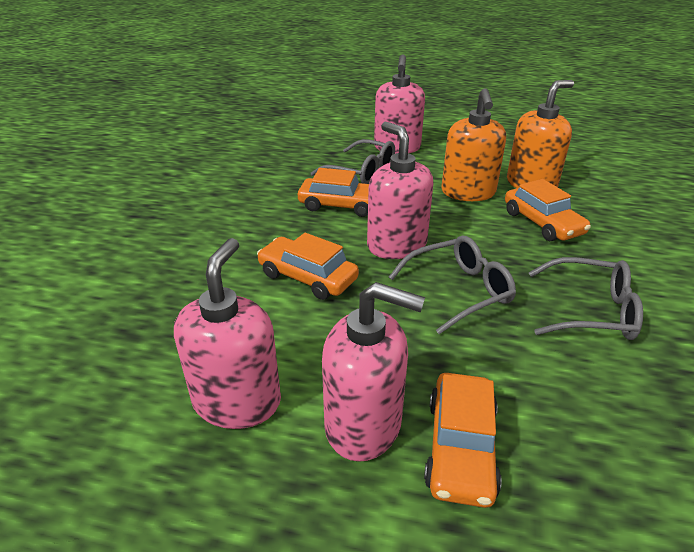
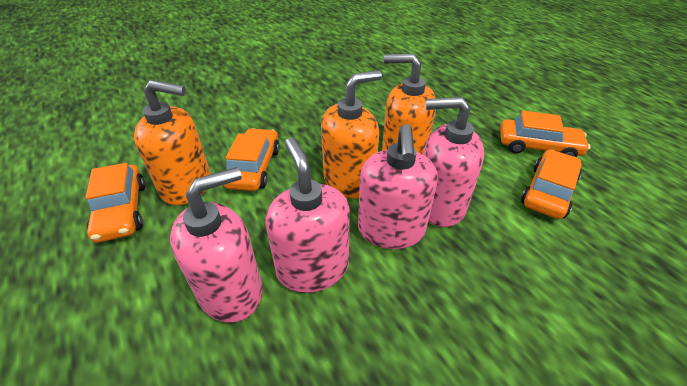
grey glasses: 3 -> 0
orange soap dispenser: 2 -> 3

